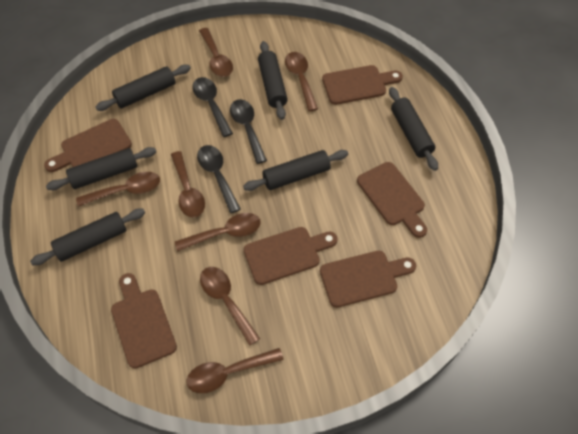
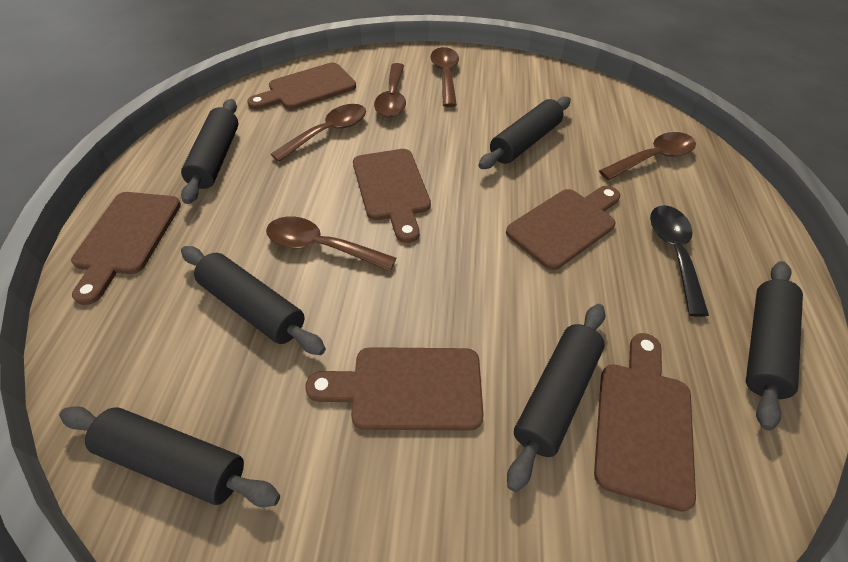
black spoon: 3 -> 1
brown spoon: 7 -> 5

